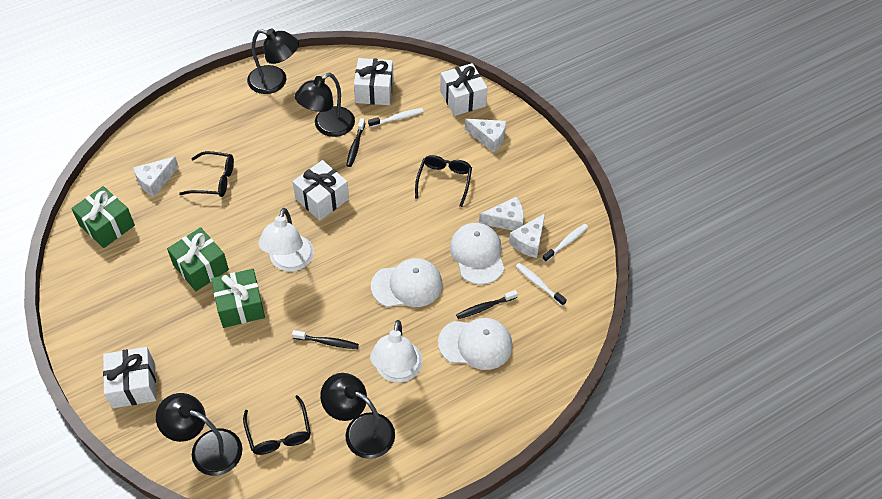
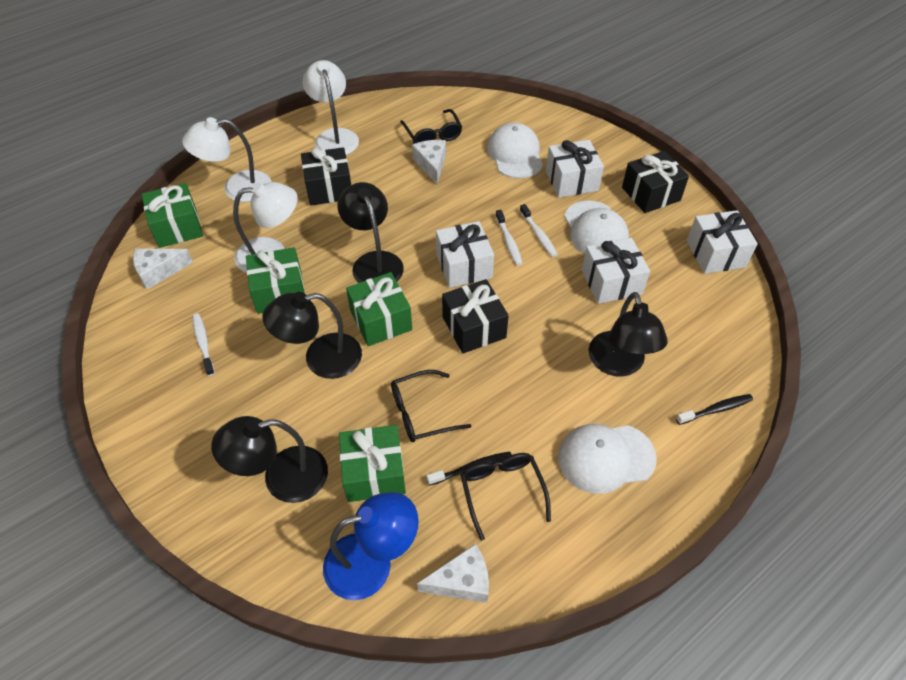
black gift: 0 -> 3
black toothbrush: 3 -> 2
blue lamp: 0 -> 1
green gift: 3 -> 4
white cheese: 4 -> 3
white lamp: 2 -> 3

